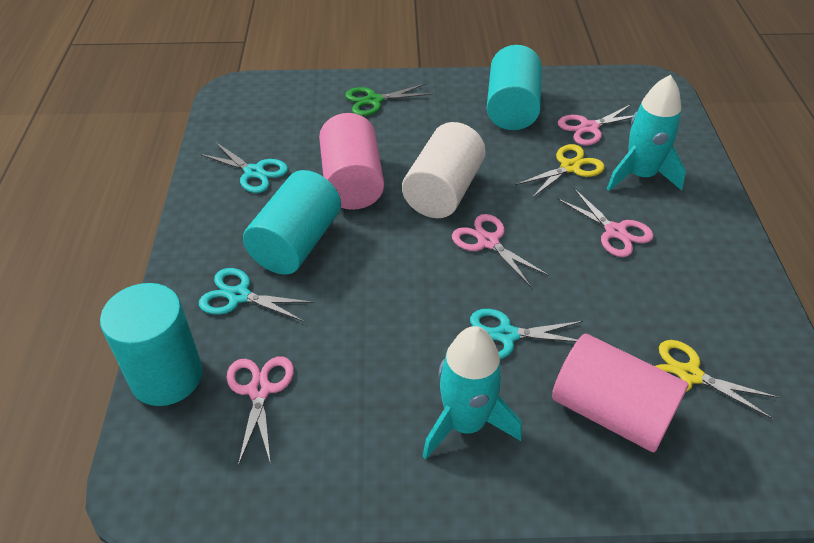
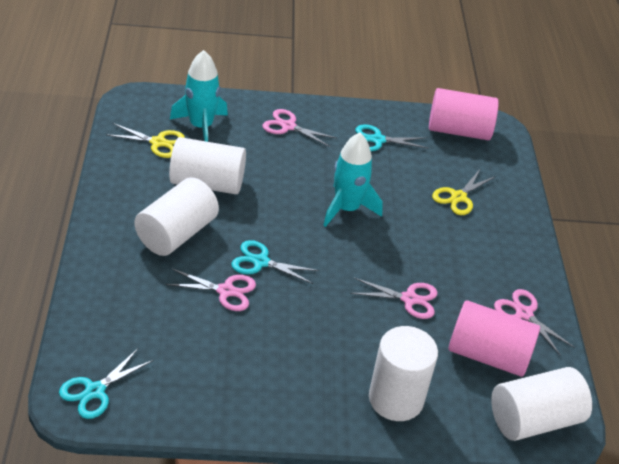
green scissors: 1 -> 0
turquoise cylinder: 3 -> 0
white cylinder: 1 -> 4

